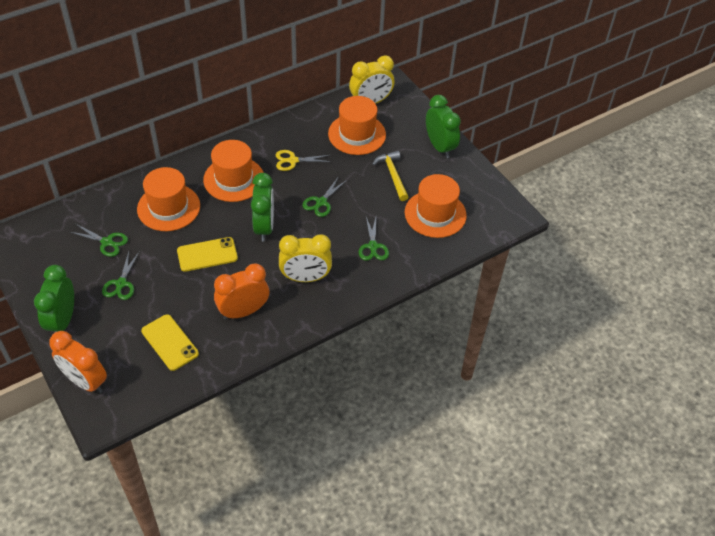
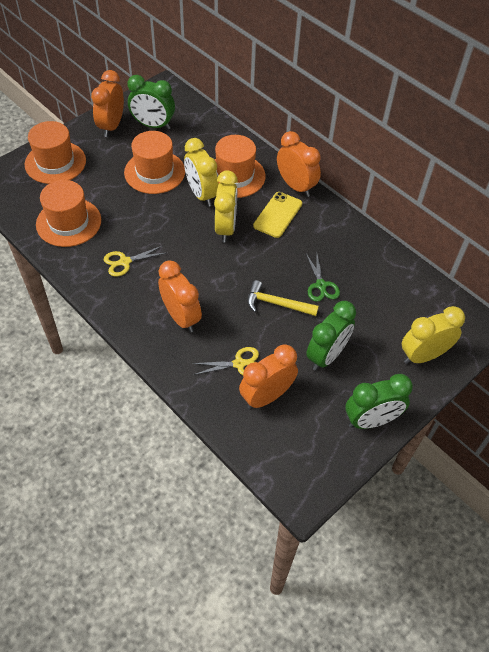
green scissors: 4 -> 1
orange clock: 2 -> 4
yellow clock: 2 -> 3
yellow phone: 2 -> 1
yellow scissors: 1 -> 2

